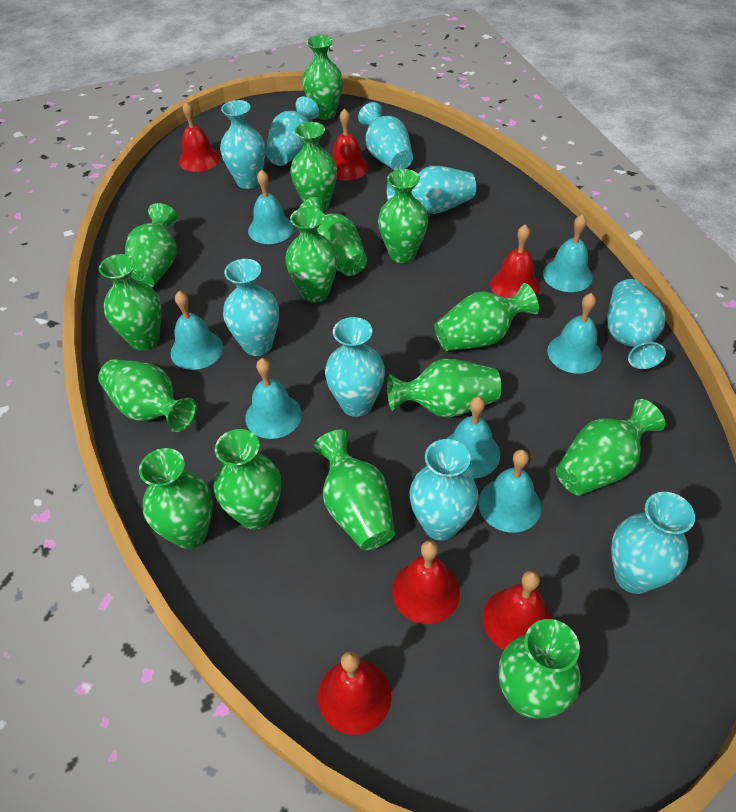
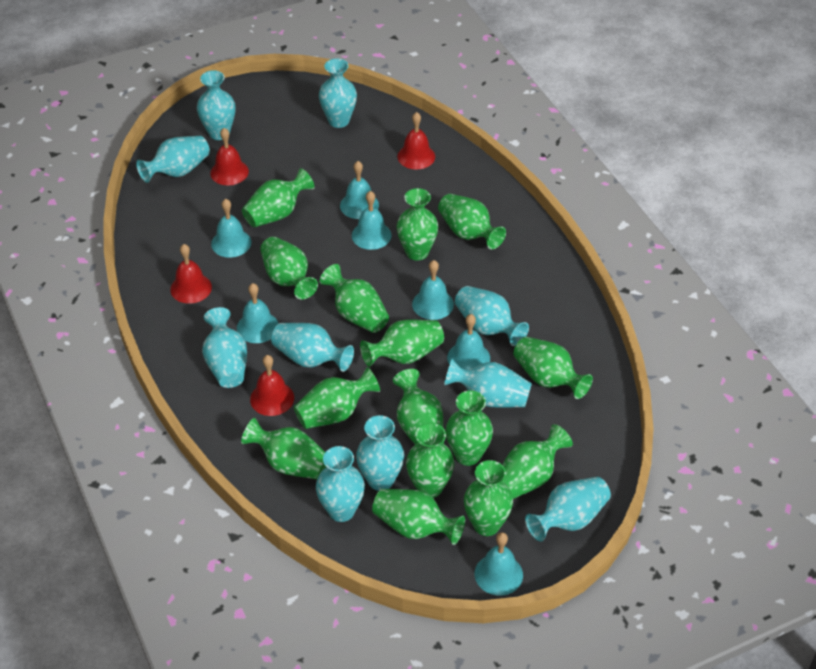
red bell: 6 -> 4
turquoise vase: 9 -> 10

